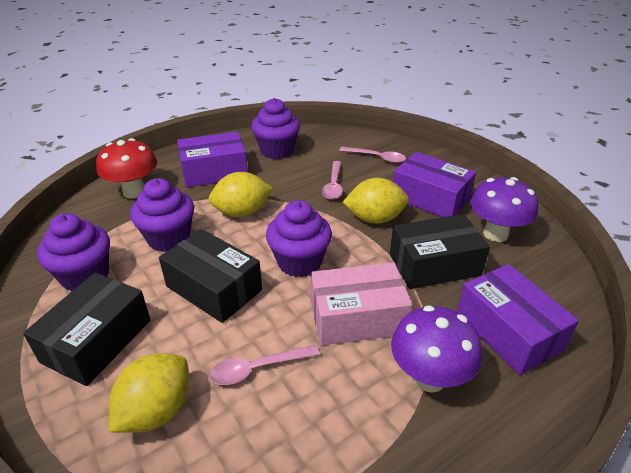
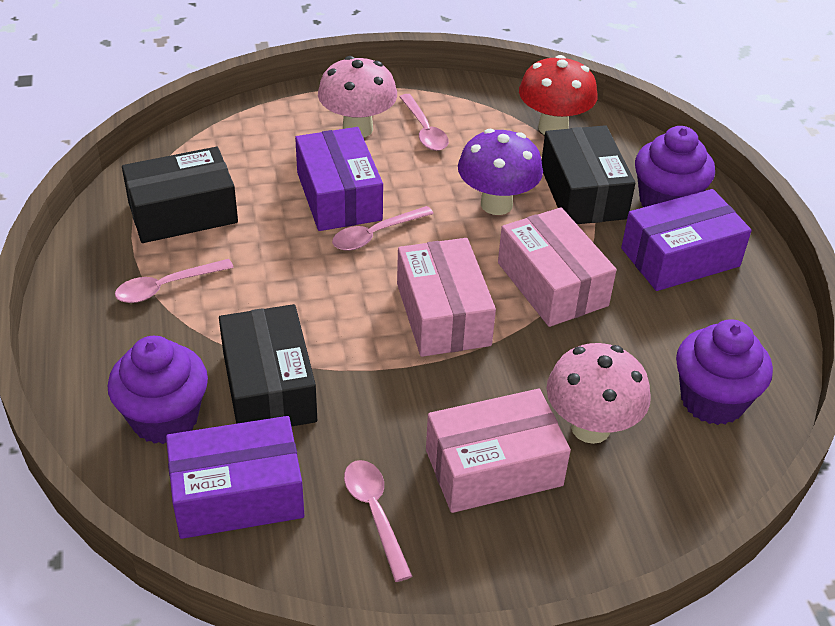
pink box: 1 -> 3
pink mushroom: 0 -> 2
pink spoon: 3 -> 4
purple cupcake: 4 -> 3
purple mushroom: 2 -> 1
yellow lemon: 3 -> 0

